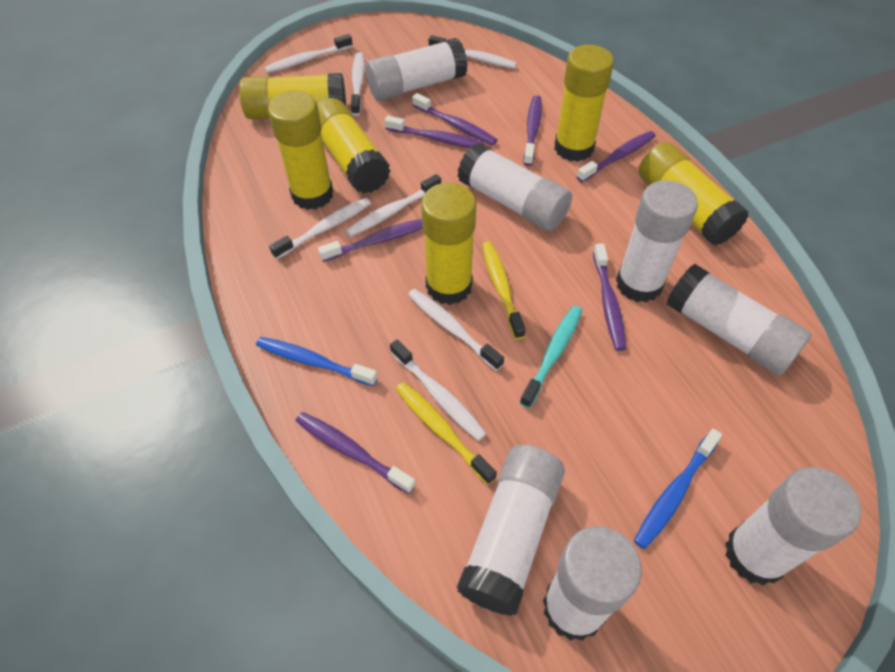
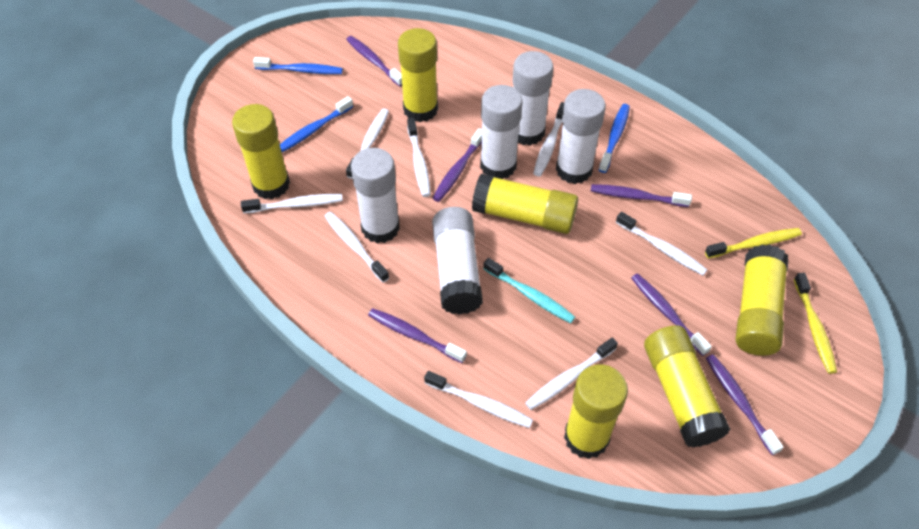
blue toothbrush: 2 -> 3
purple toothbrush: 7 -> 6
white glue stick: 7 -> 5
white toothbrush: 7 -> 8

